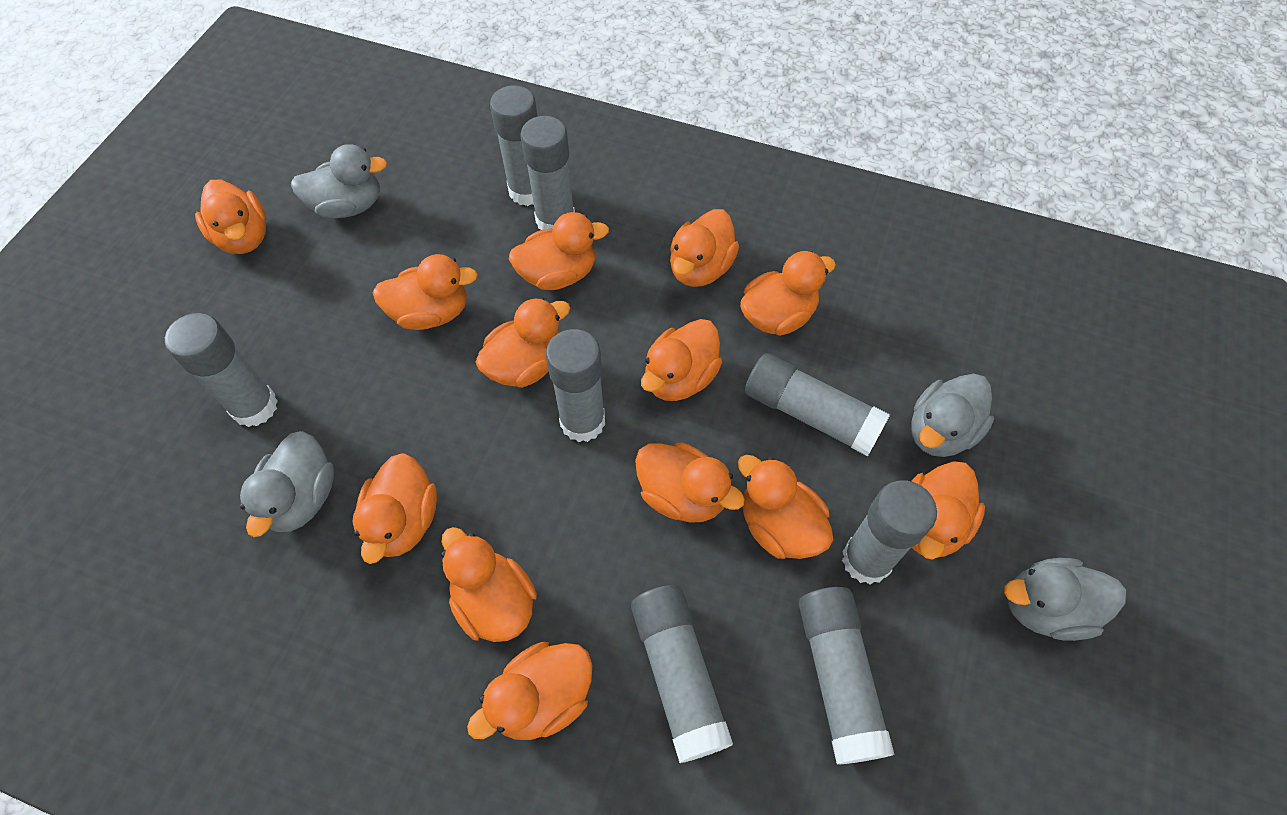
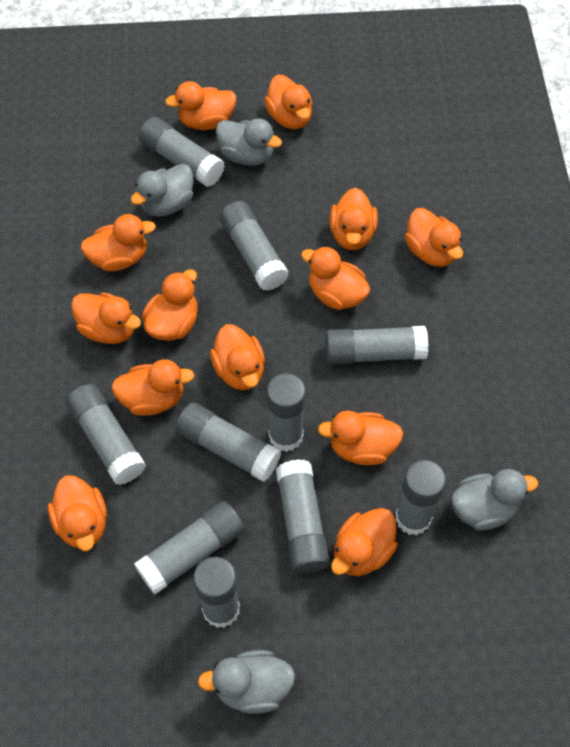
grey glue stick: 8 -> 10

